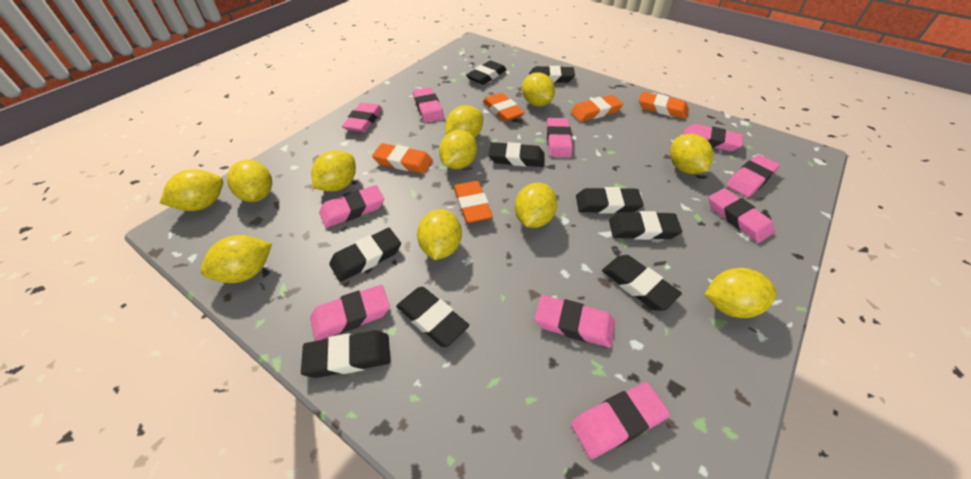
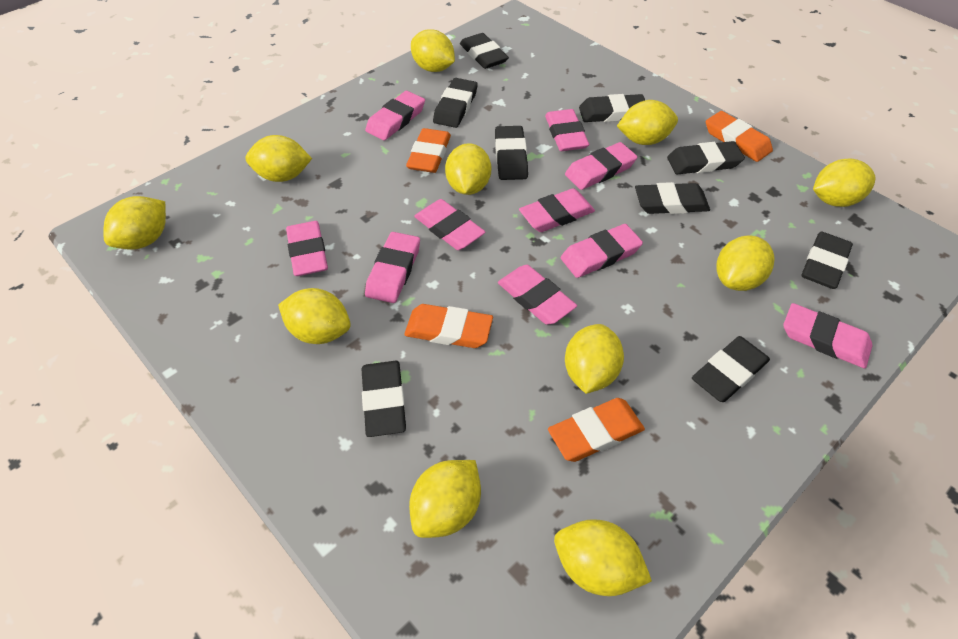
orange eraser: 5 -> 4

